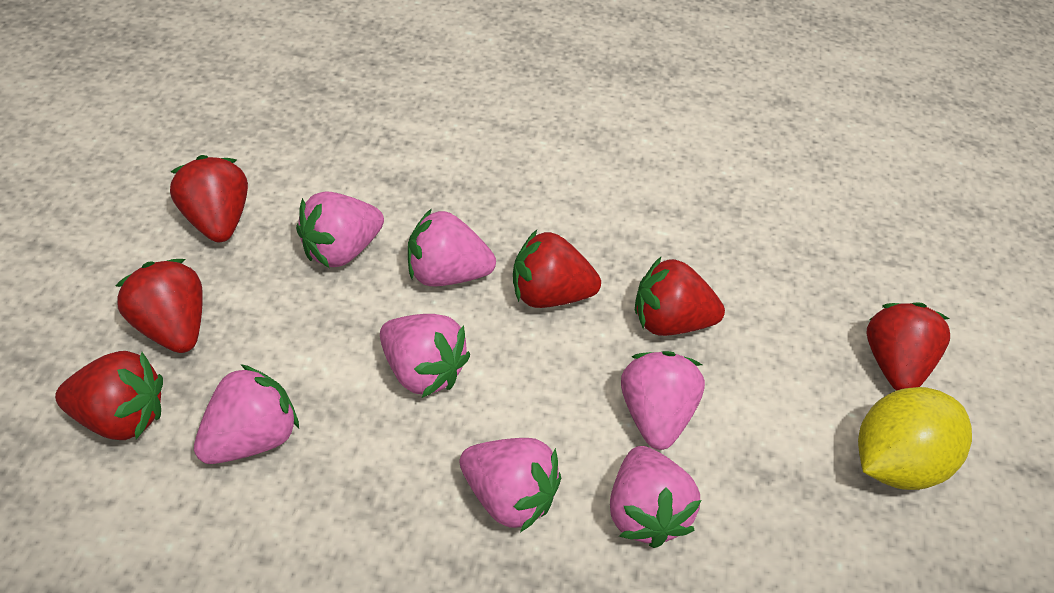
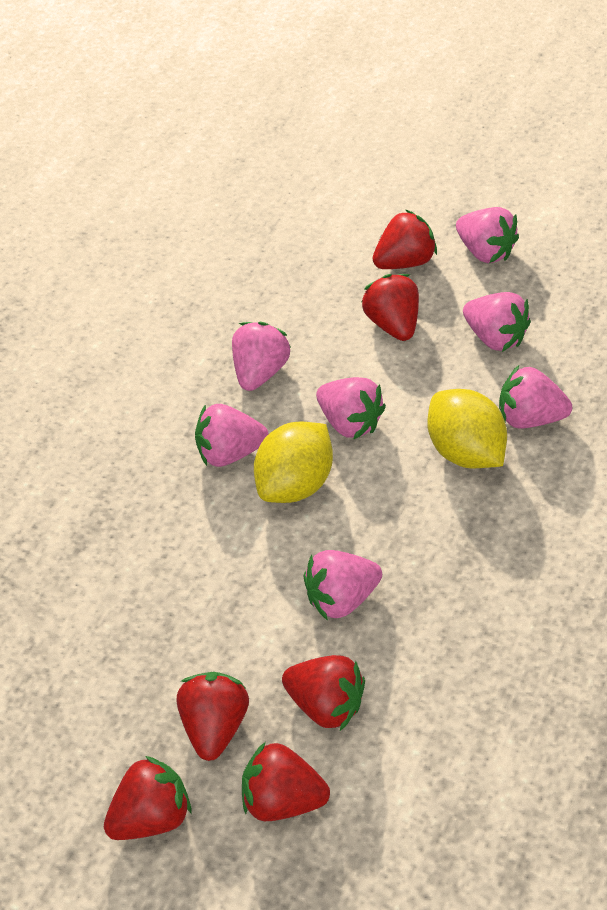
yellow lemon: 1 -> 2

